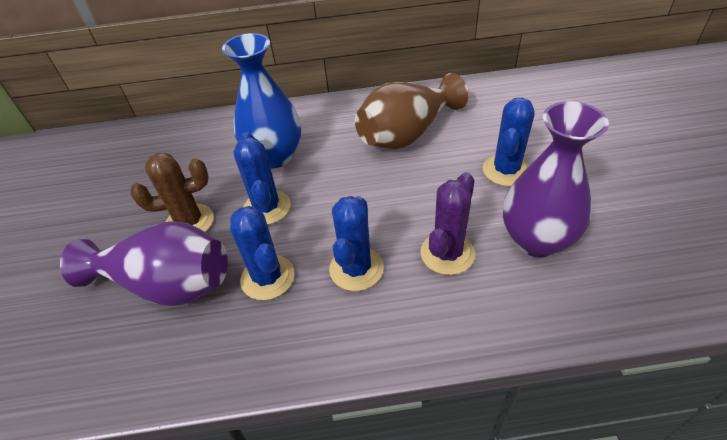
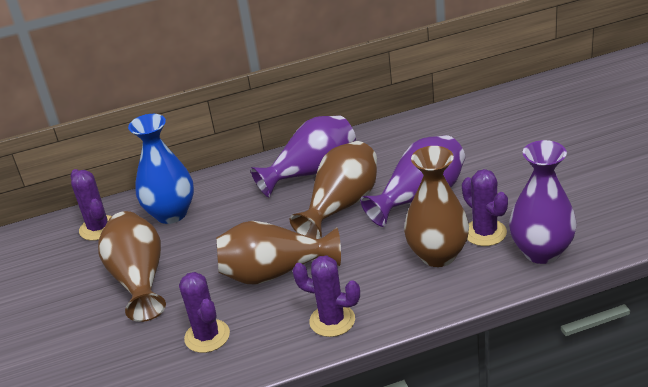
blue cactus: 4 -> 0
brown cactus: 1 -> 0
brown vase: 1 -> 4
purple cactus: 1 -> 4
purple vase: 2 -> 3

